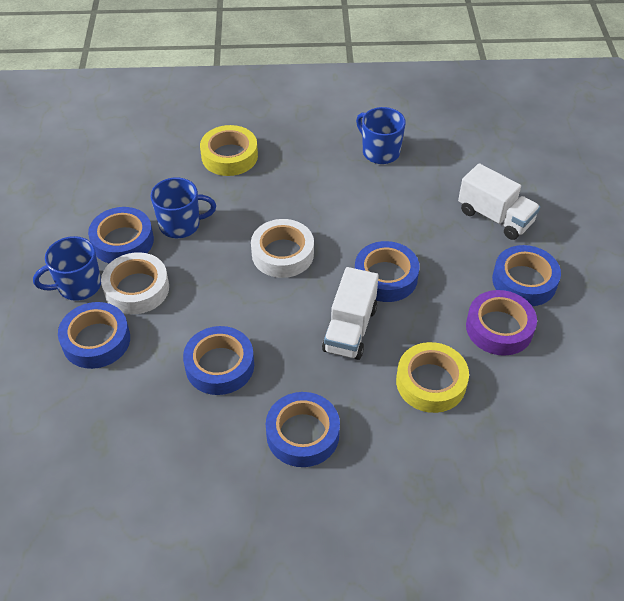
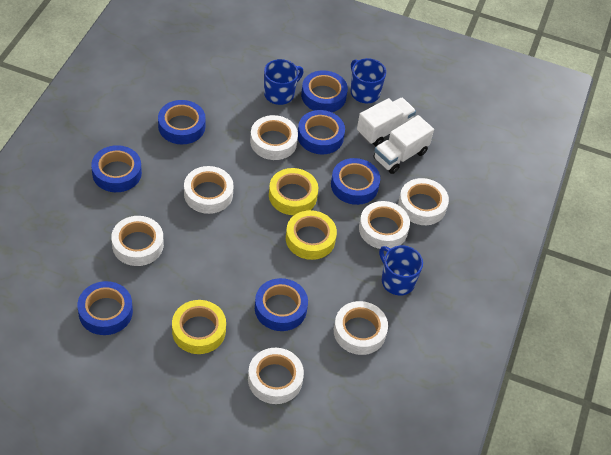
blue tape: 6 -> 7
purple tape: 1 -> 0
white tape: 2 -> 7
yellow tape: 2 -> 3

